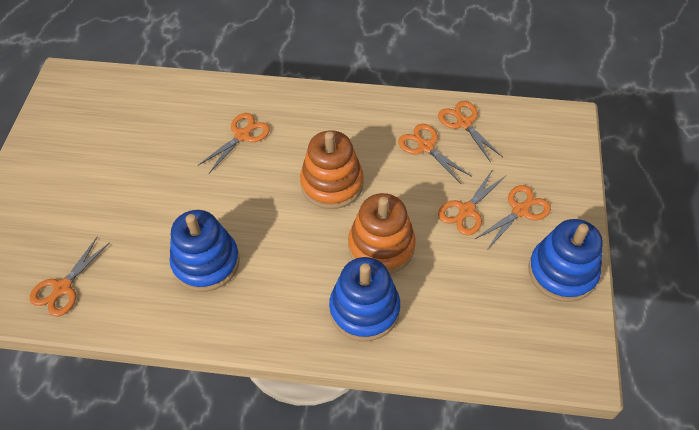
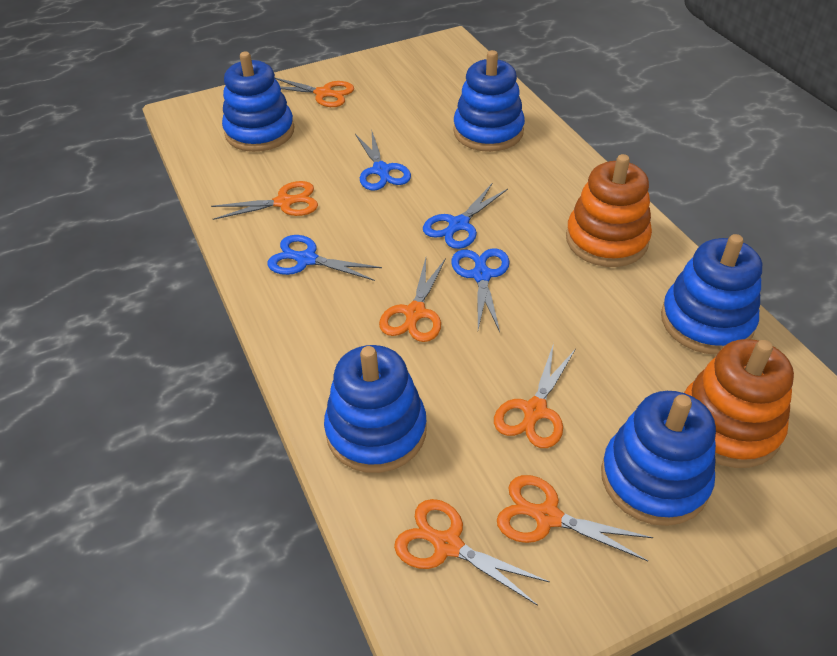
blue scissors: 0 -> 4
blue stacking toy: 3 -> 5

